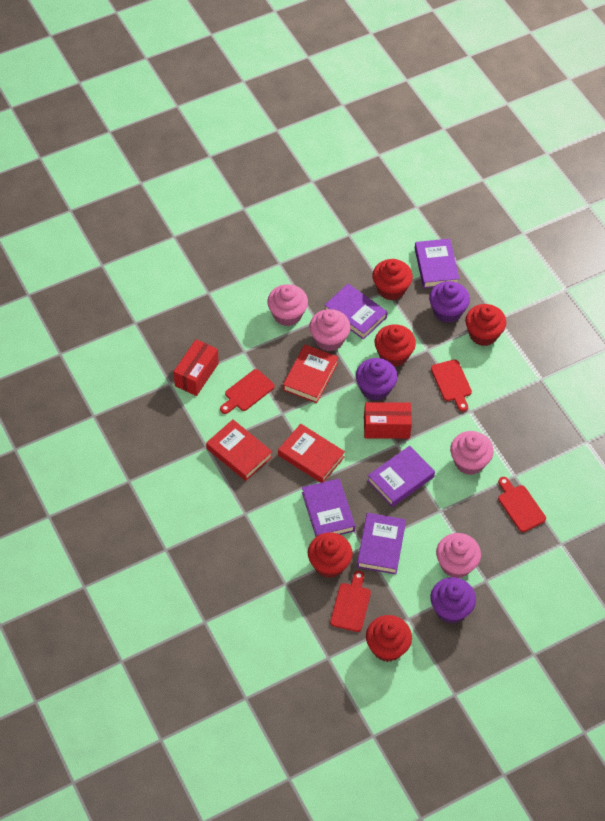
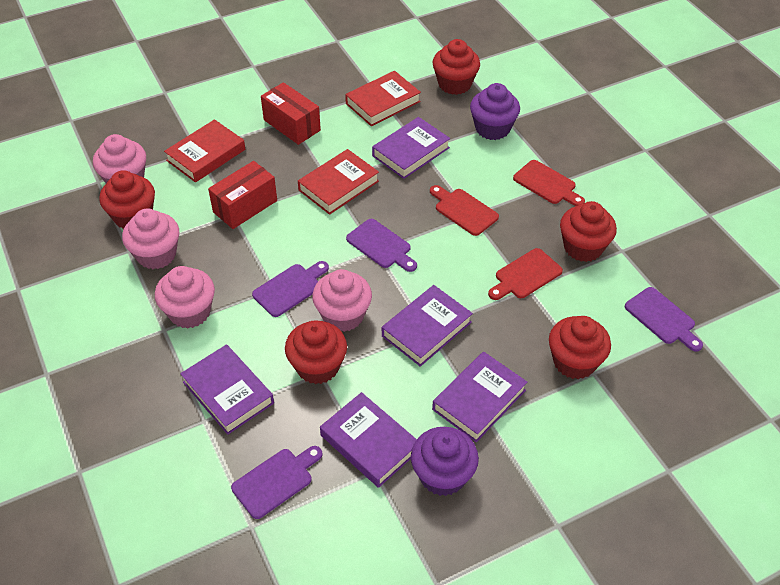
purple cupcake: 3 -> 2
purple cutting board: 0 -> 4
red cutting board: 4 -> 3

